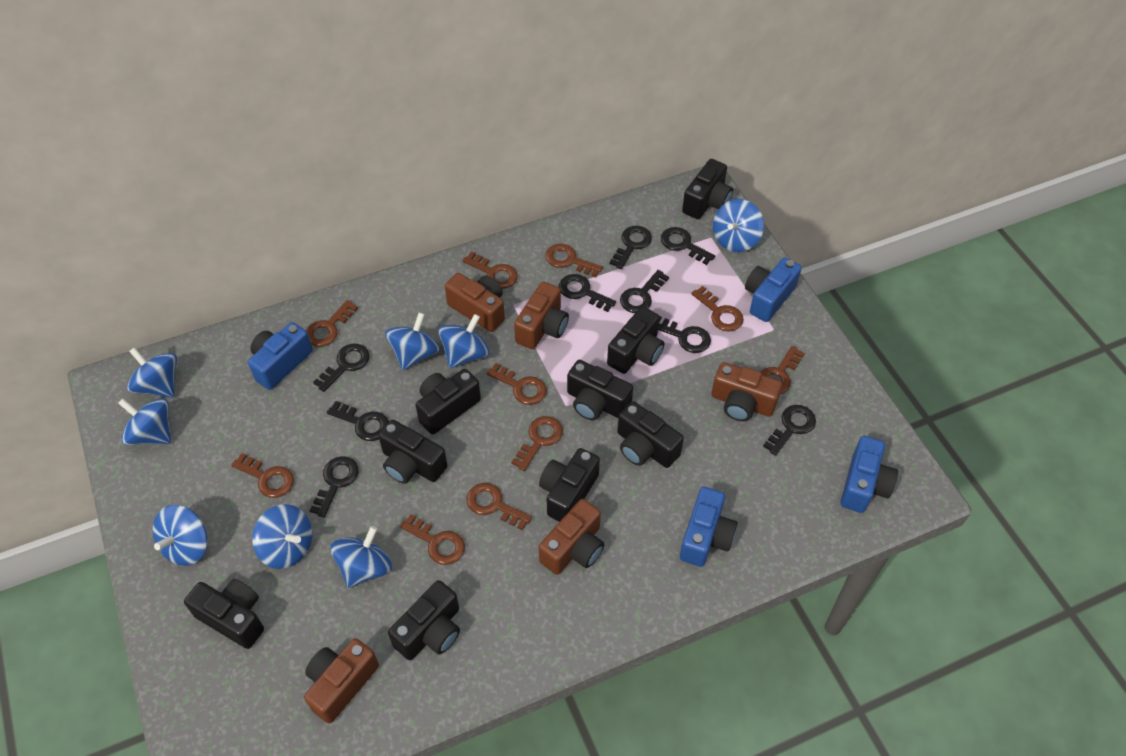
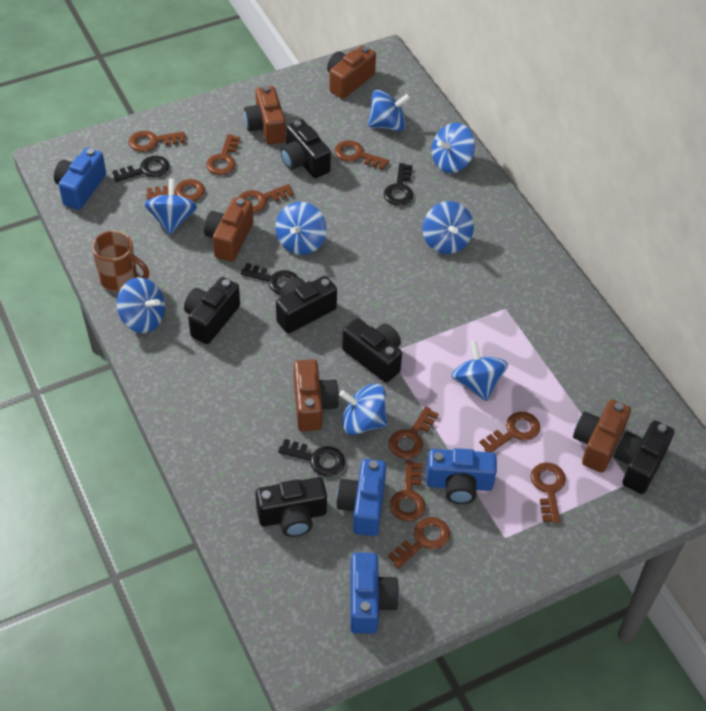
black camera: 9 -> 6
black key: 9 -> 4
brown mug: 0 -> 1

